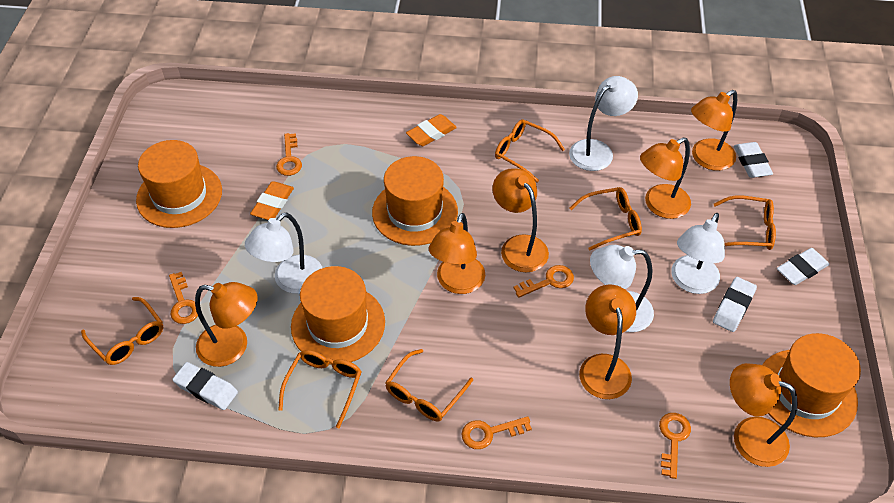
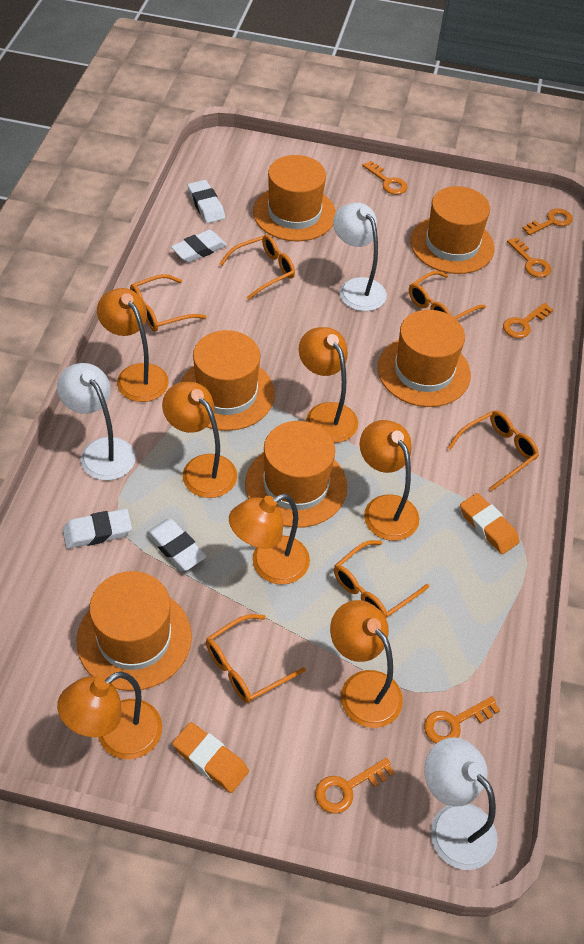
orange hat: 4 -> 6
orange key: 5 -> 6
white lamp: 4 -> 3

